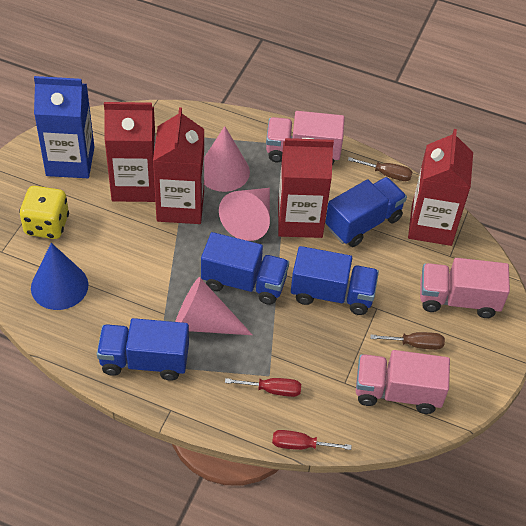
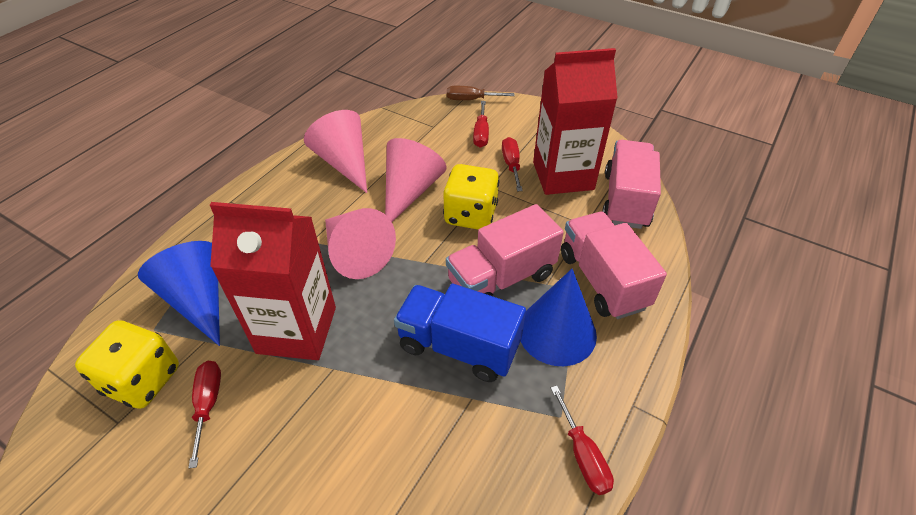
blue carton: 1 -> 0
blue cone: 1 -> 2
blue truck: 4 -> 1
brown screwdriver: 2 -> 1
red carton: 4 -> 2
red screwdriver: 2 -> 4
yellow dice: 1 -> 2

